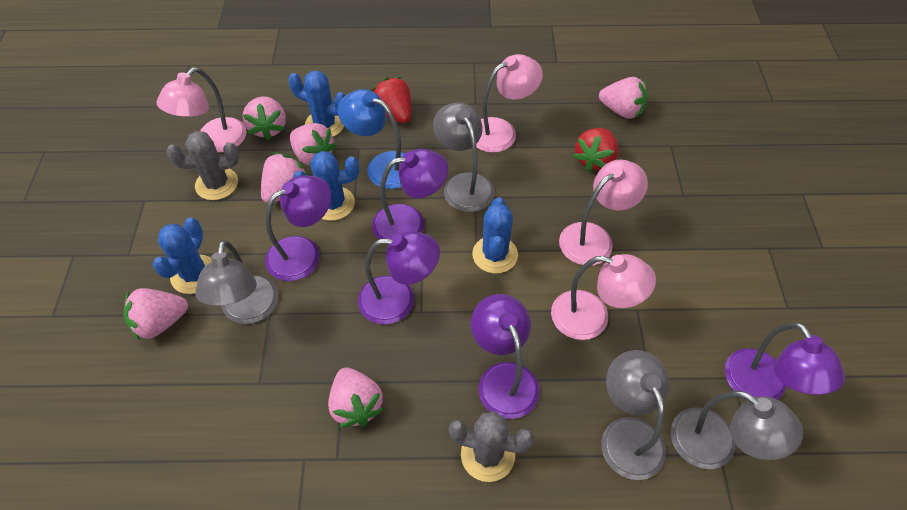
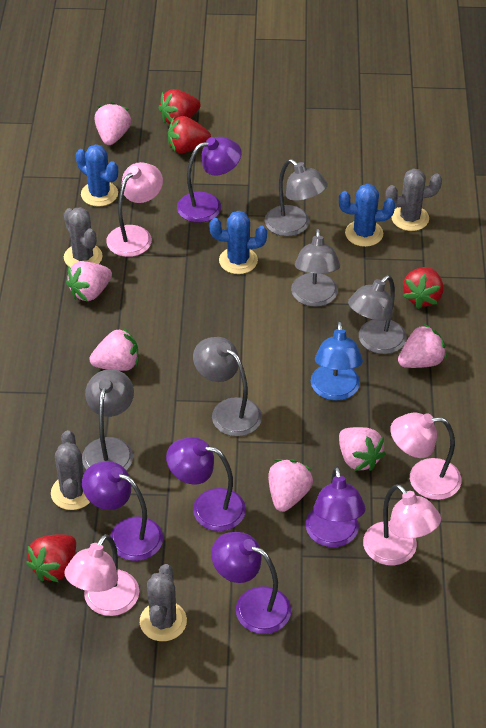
blue cactus: 4 -> 3
grey cactus: 2 -> 4
grey lamp: 4 -> 5
red strawberry: 2 -> 4

